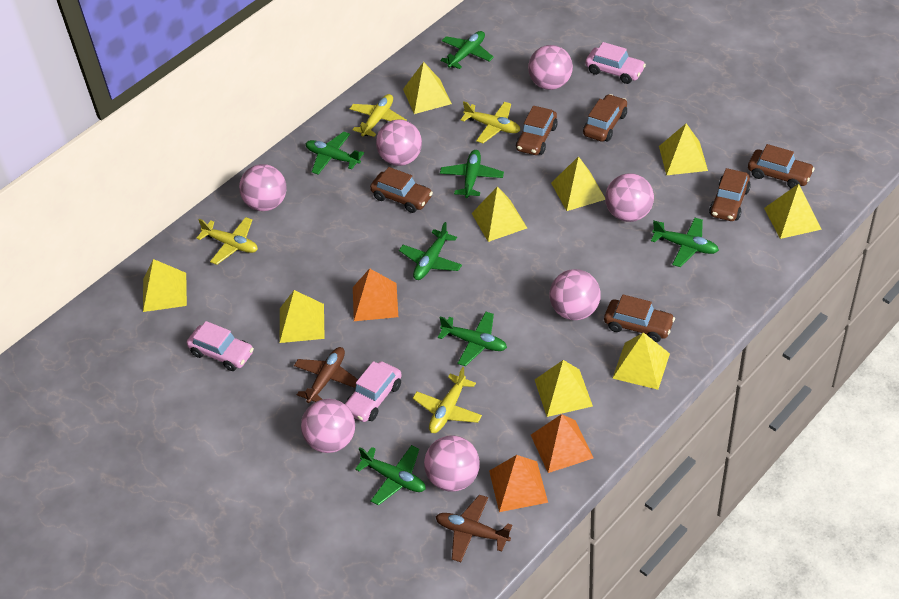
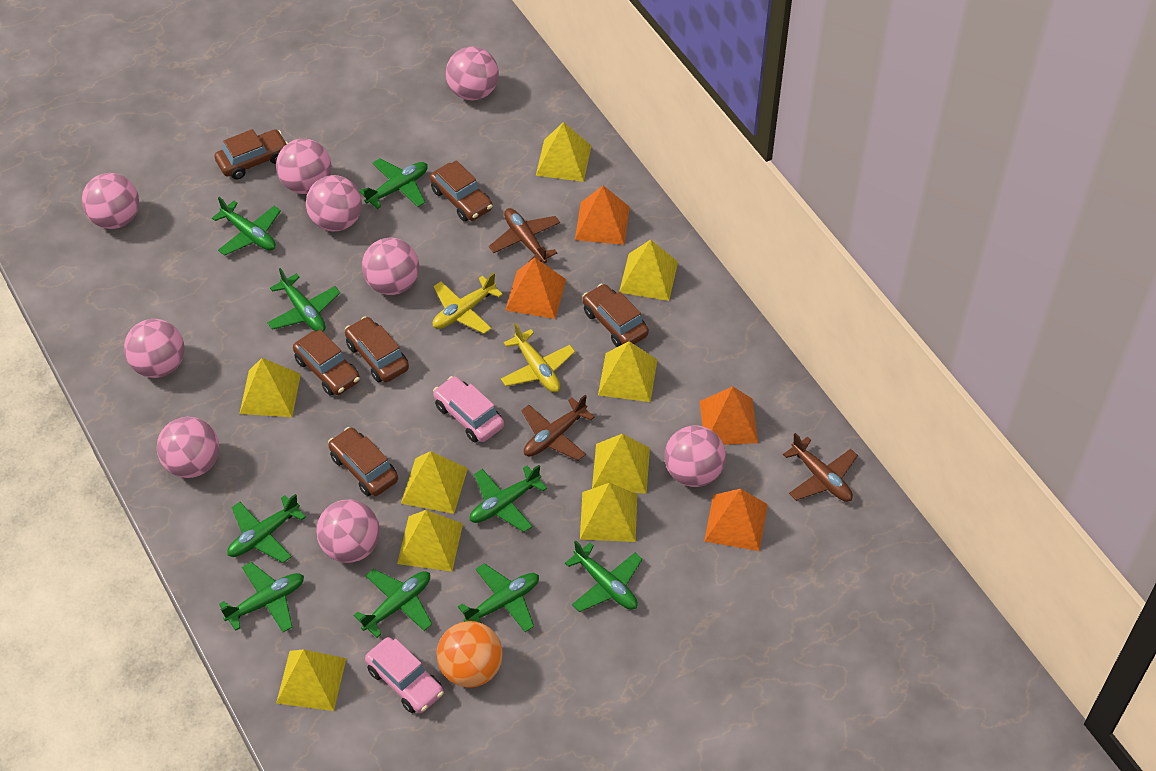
brown plane: 2 -> 3
green plane: 7 -> 9
orange ball: 0 -> 1
orange pyramid: 3 -> 4
pink ball: 7 -> 9
pink car: 3 -> 2
yellow plane: 4 -> 2

